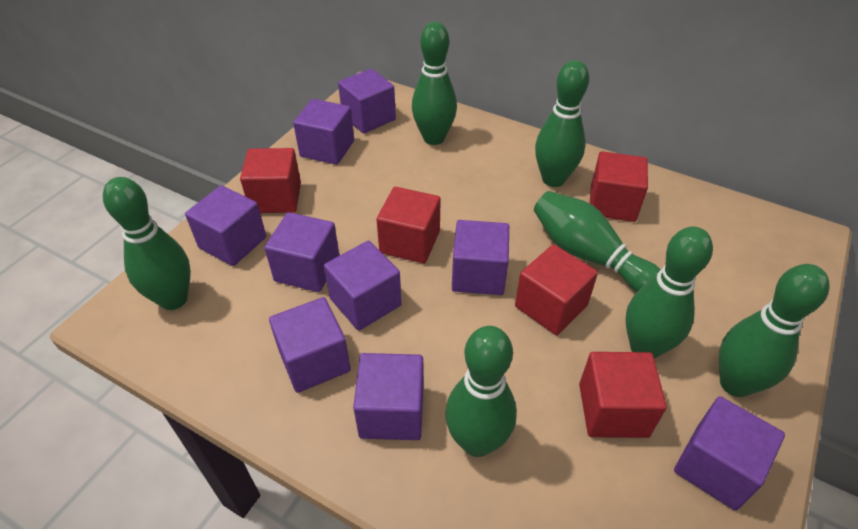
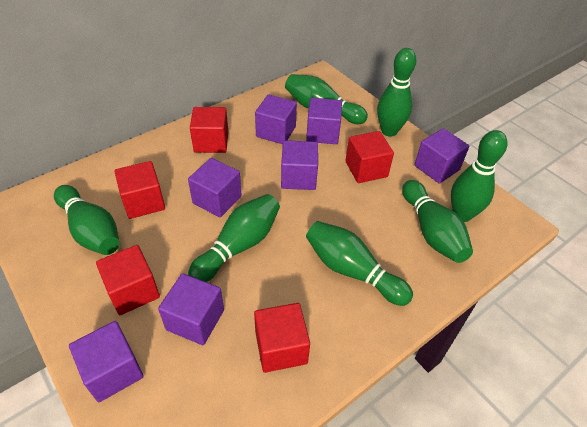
purple cube: 9 -> 7

